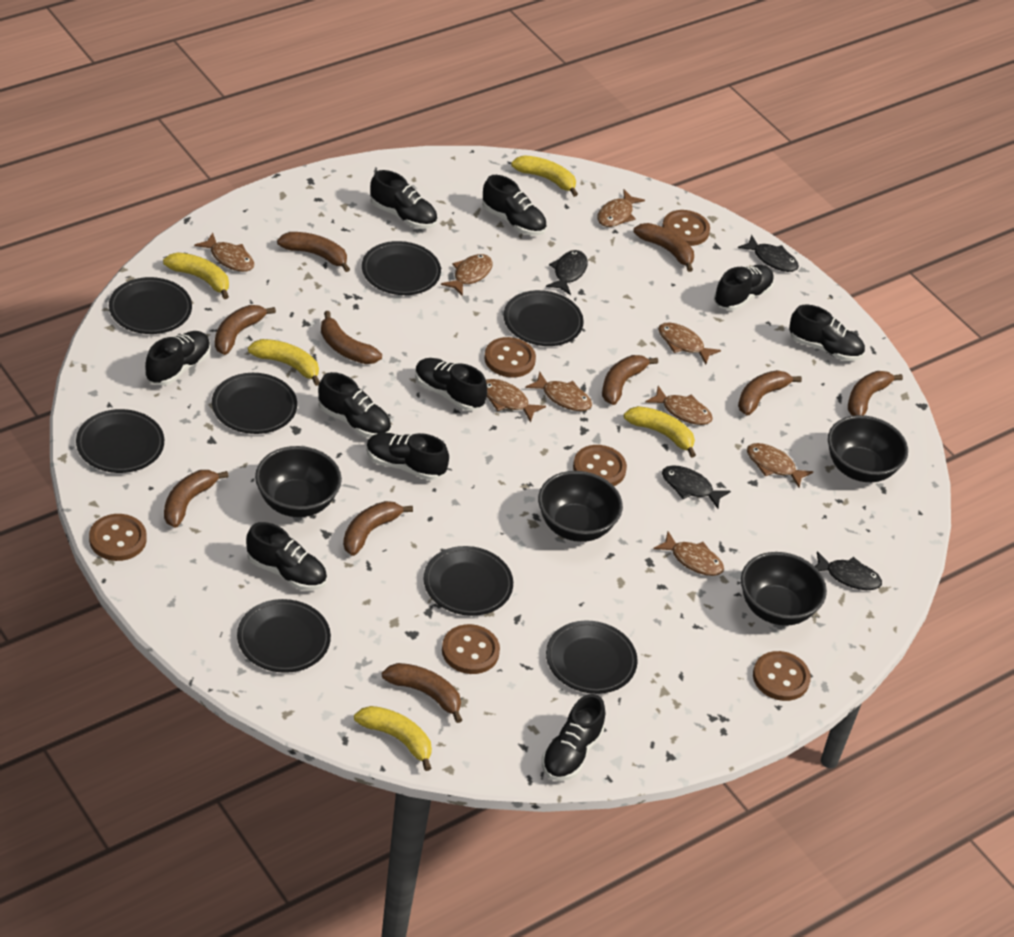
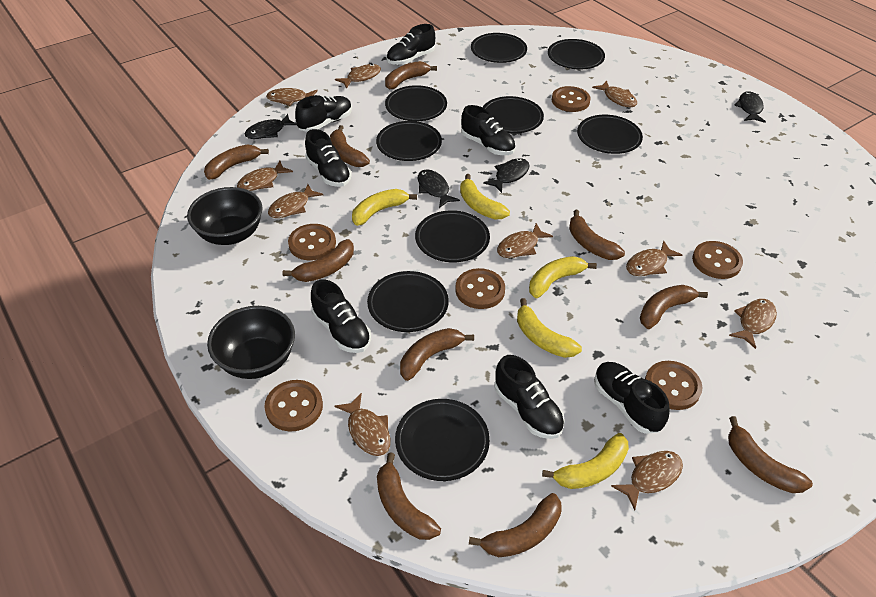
black bowl: 4 -> 2
black plate: 8 -> 9
black shoe: 10 -> 7
brown fish: 9 -> 10

